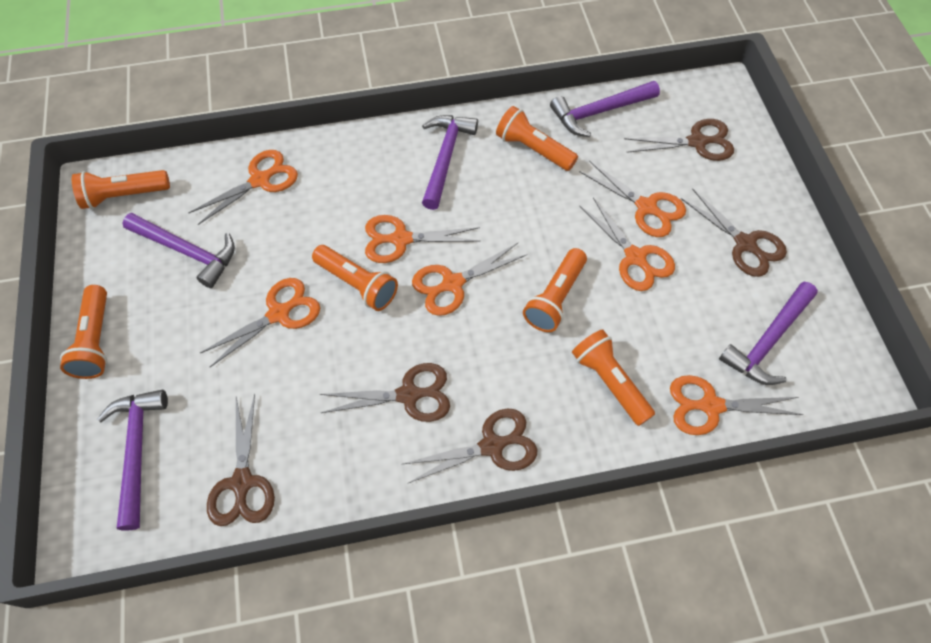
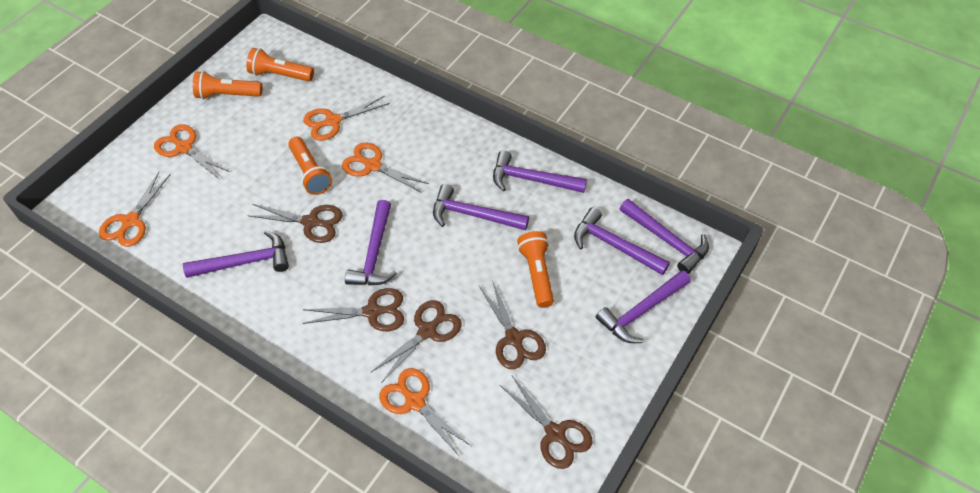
orange flashlight: 6 -> 4
orange scissors: 7 -> 5
purple hammer: 5 -> 7

